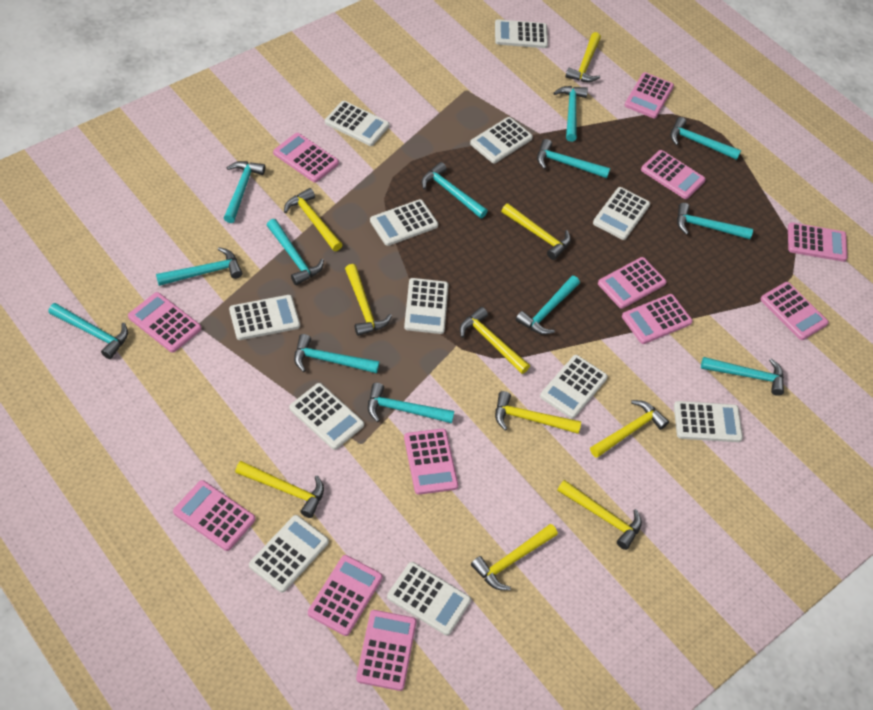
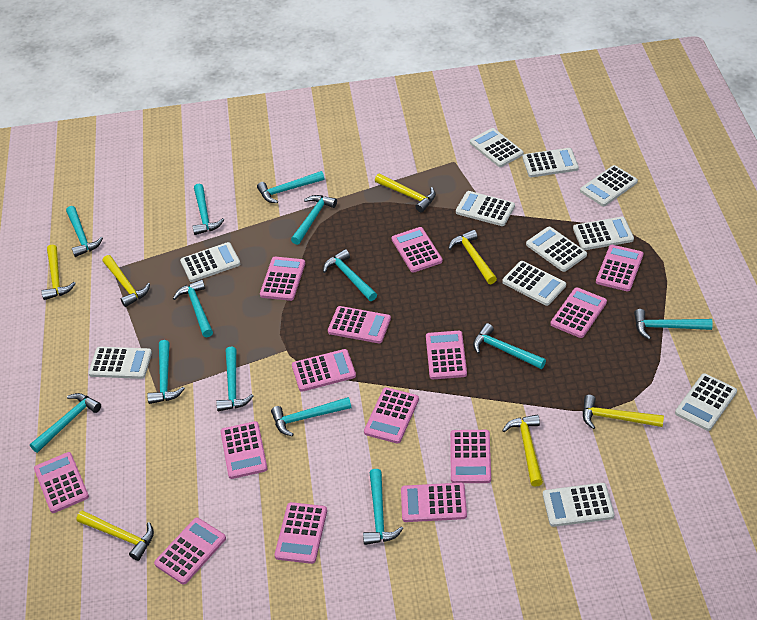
pink calculator: 12 -> 14
white calculator: 12 -> 11
yellow hammer: 10 -> 7

